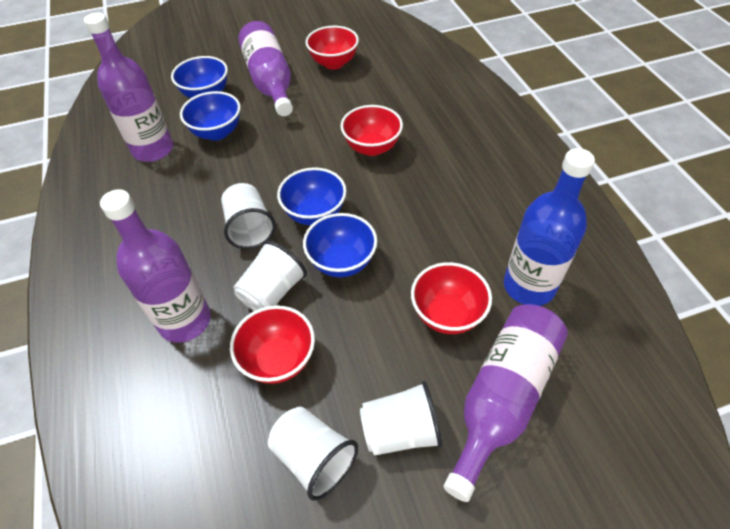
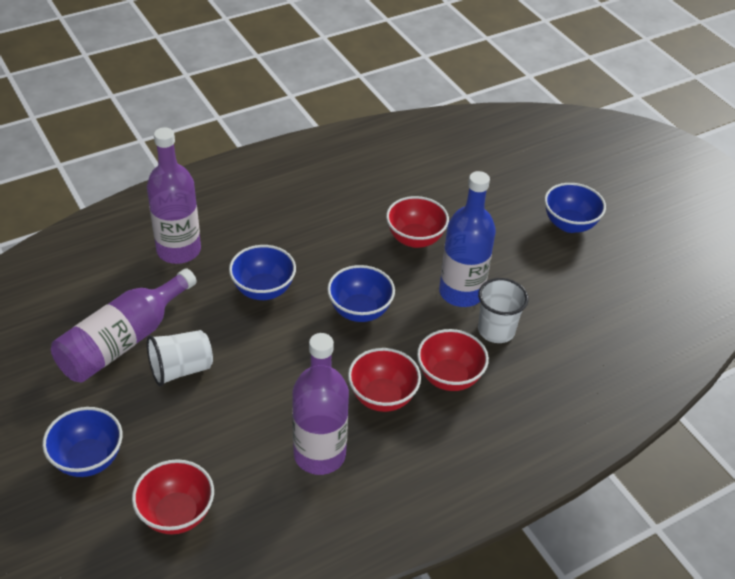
purple bottle: 4 -> 3
white cup: 4 -> 2

